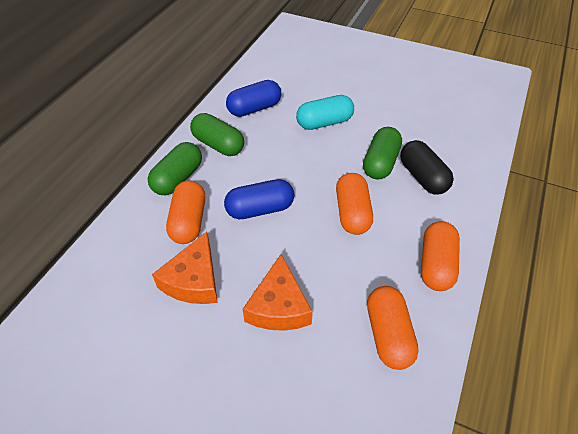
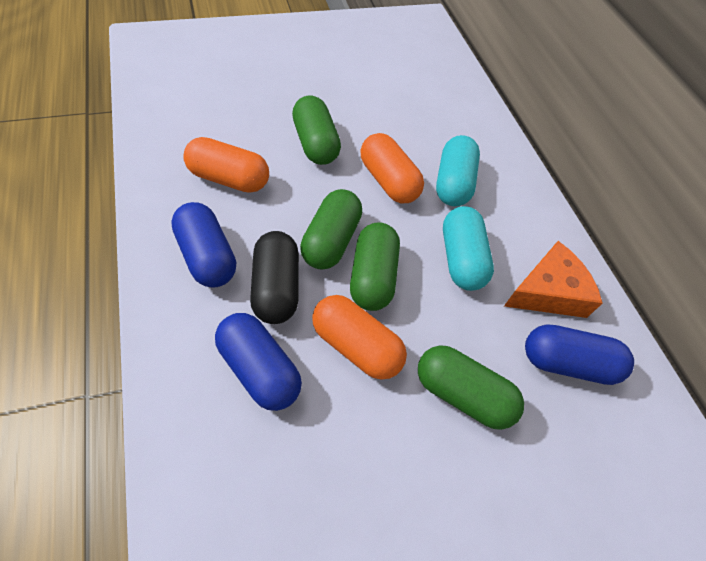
blue capsule: 2 -> 3
green capsule: 3 -> 4
orange capsule: 4 -> 3
orange cheese: 2 -> 1
turquoise capsule: 1 -> 2

